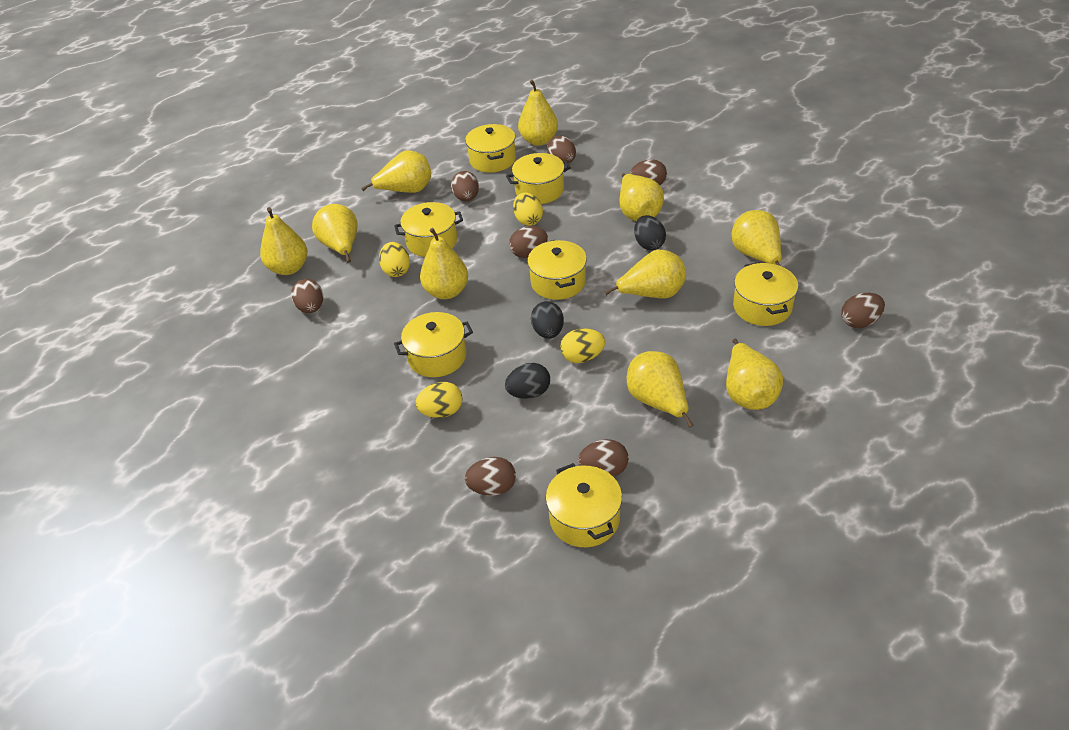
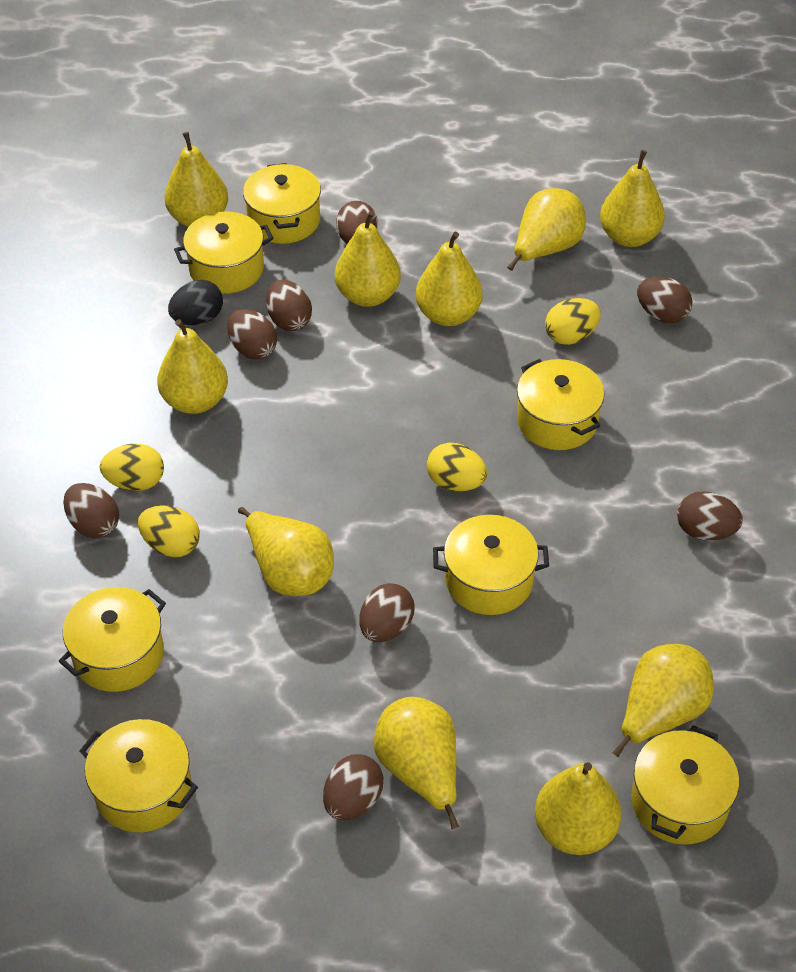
black egg: 3 -> 1

